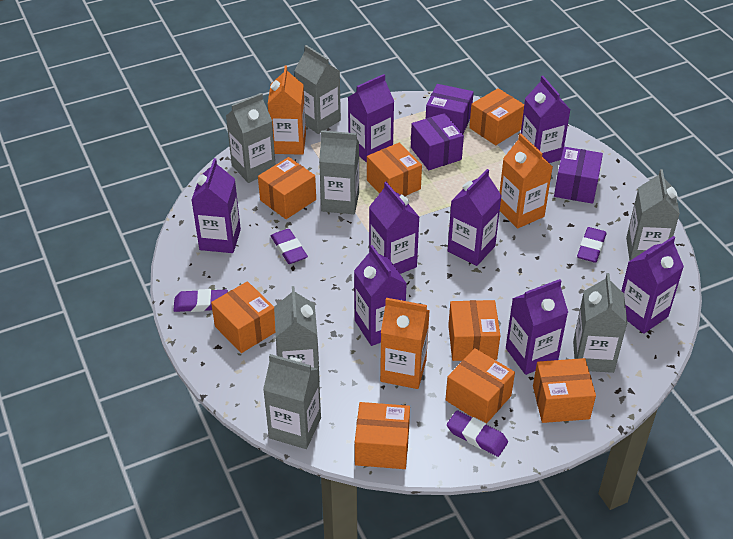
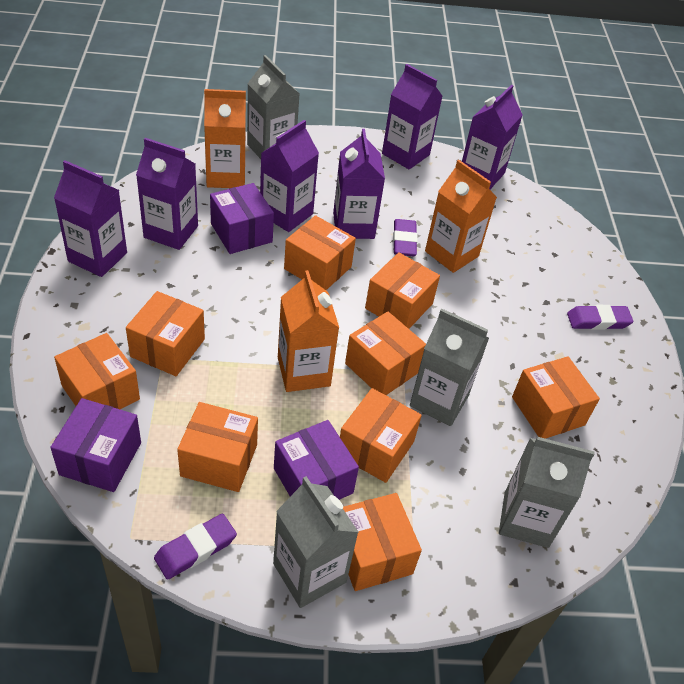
grey carton: 7 -> 4
orange box: 8 -> 9
purple carton: 8 -> 6
purple eraser: 4 -> 3

